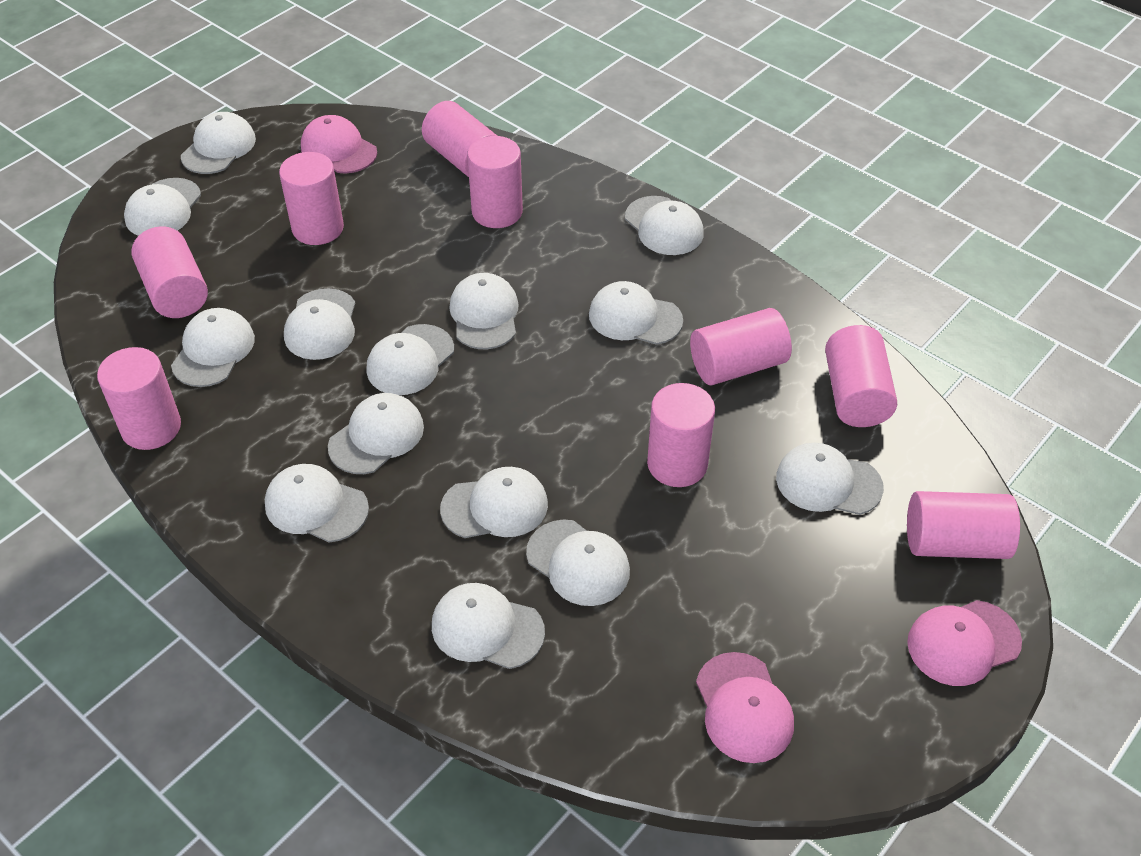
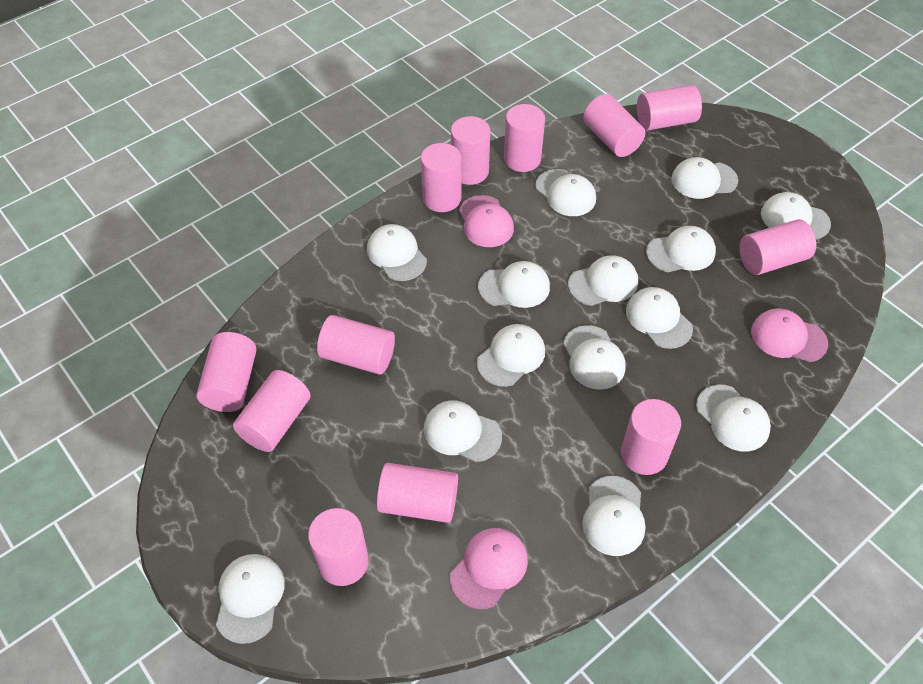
pink cylinder: 9 -> 12

